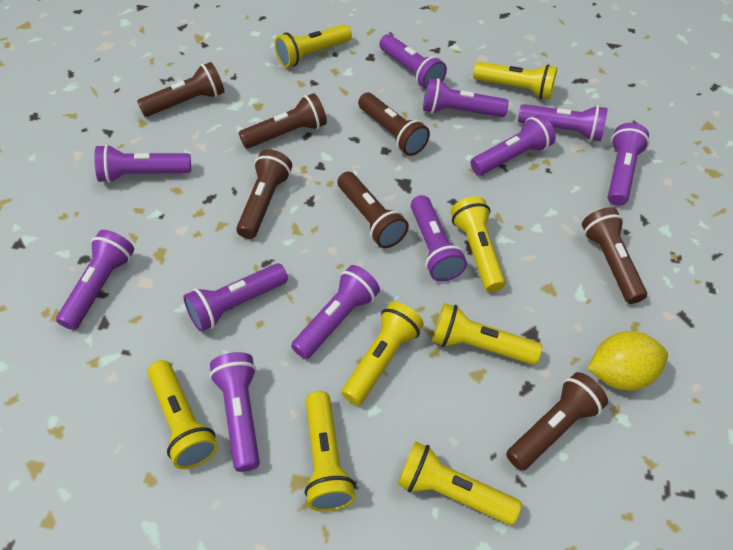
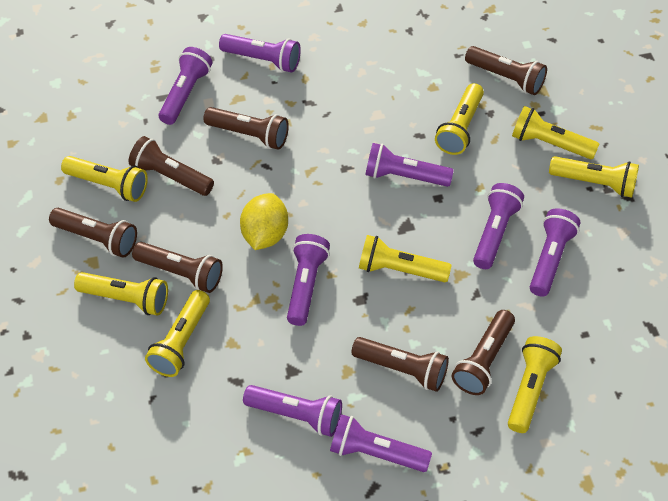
purple flashlight: 11 -> 8

